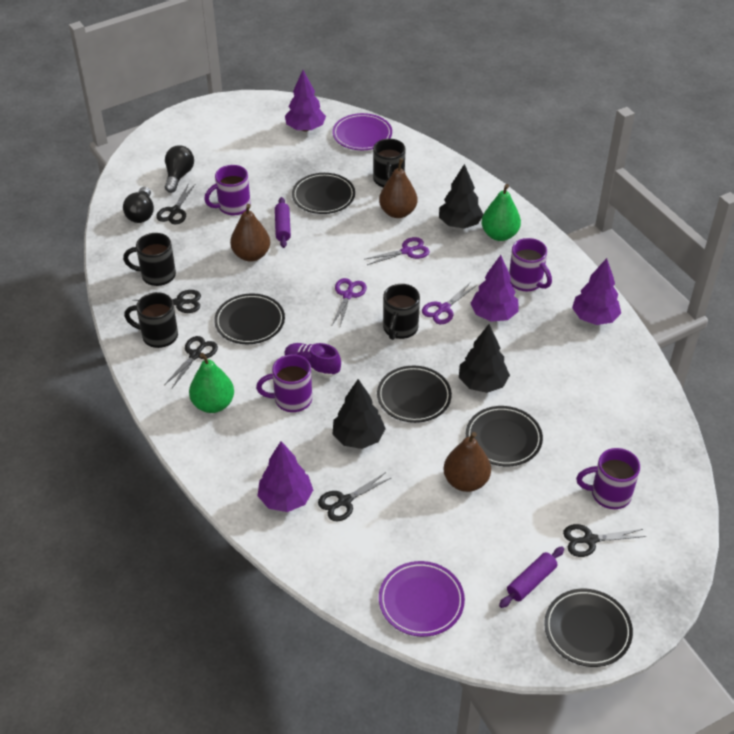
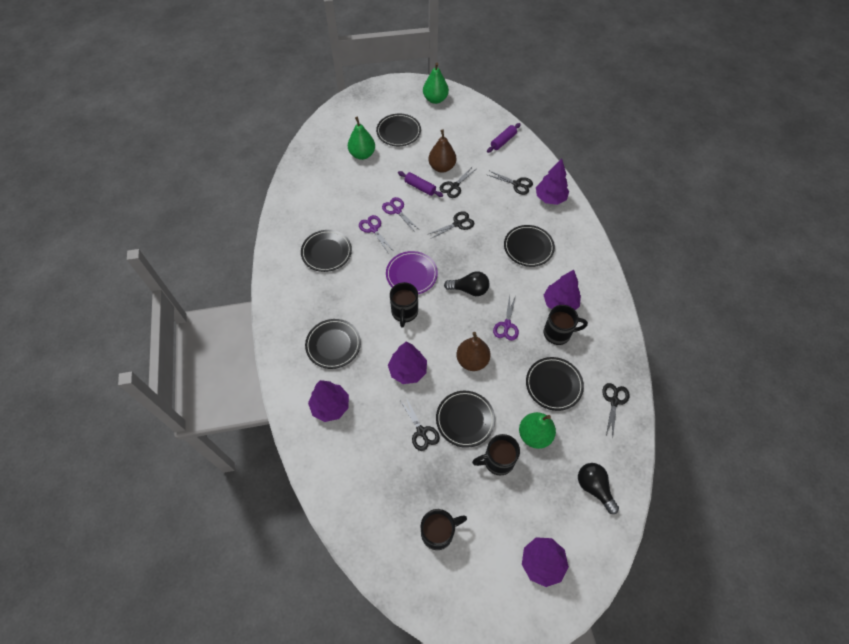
black plate: 5 -> 6
black tree: 3 -> 0
brown pear: 3 -> 2
green pear: 2 -> 3
purple mug: 4 -> 0
purple plate: 2 -> 1
purple shoe: 1 -> 0
purple tree: 4 -> 5

